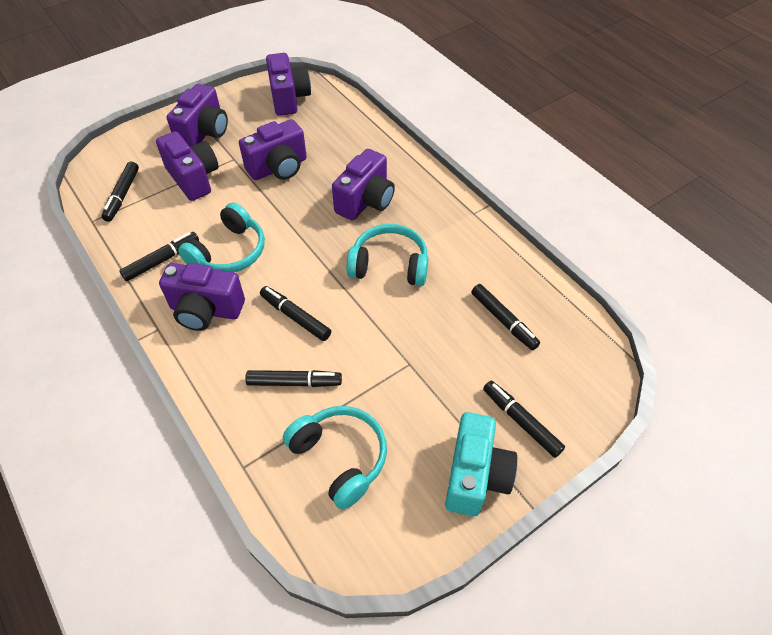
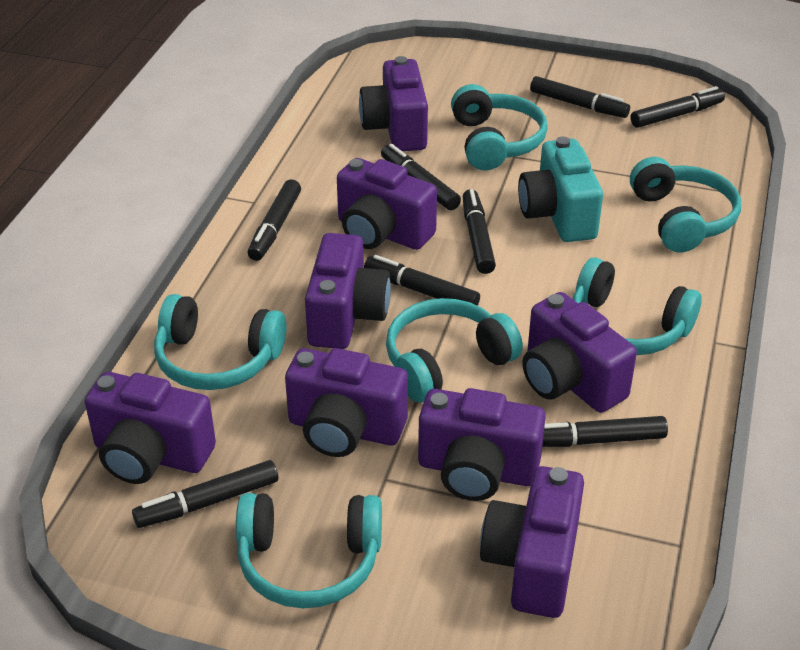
black marker: 6 -> 8
purple camera: 6 -> 8
turquoise headphones: 3 -> 6

